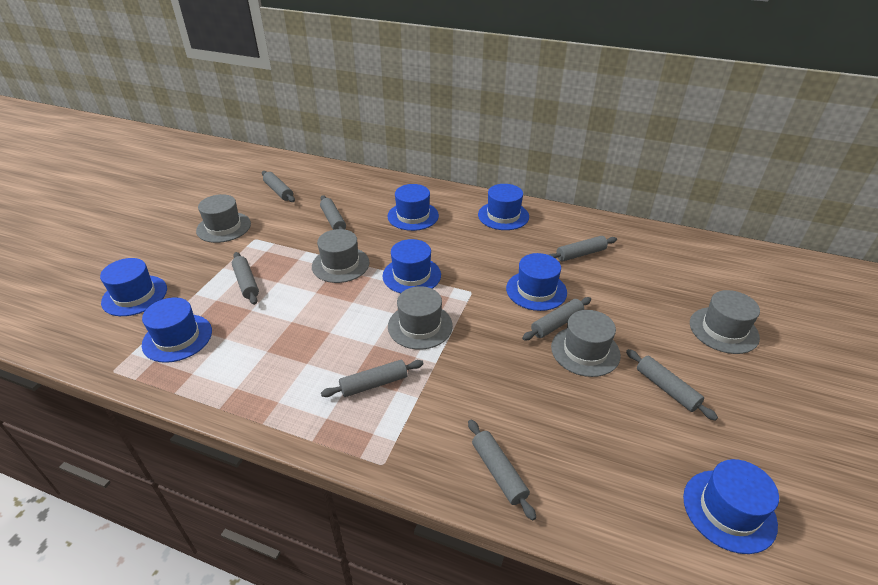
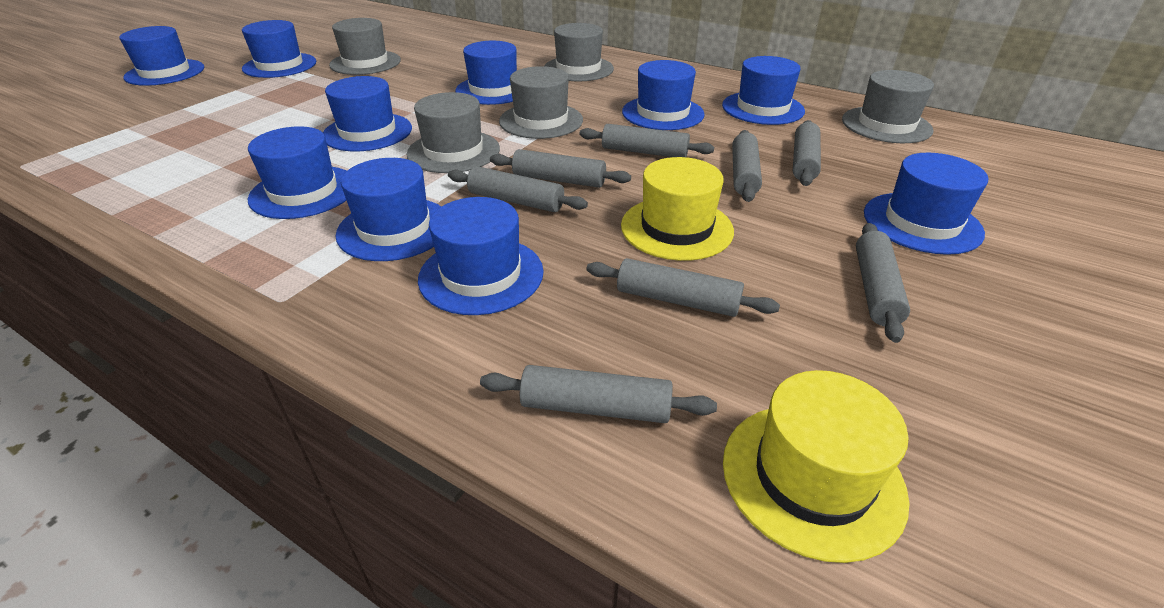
blue hat: 7 -> 10
yellow hat: 0 -> 2

